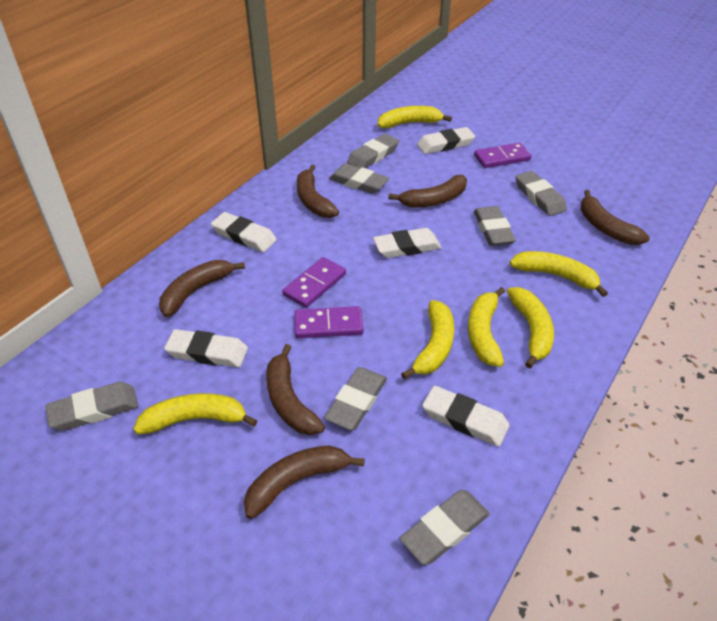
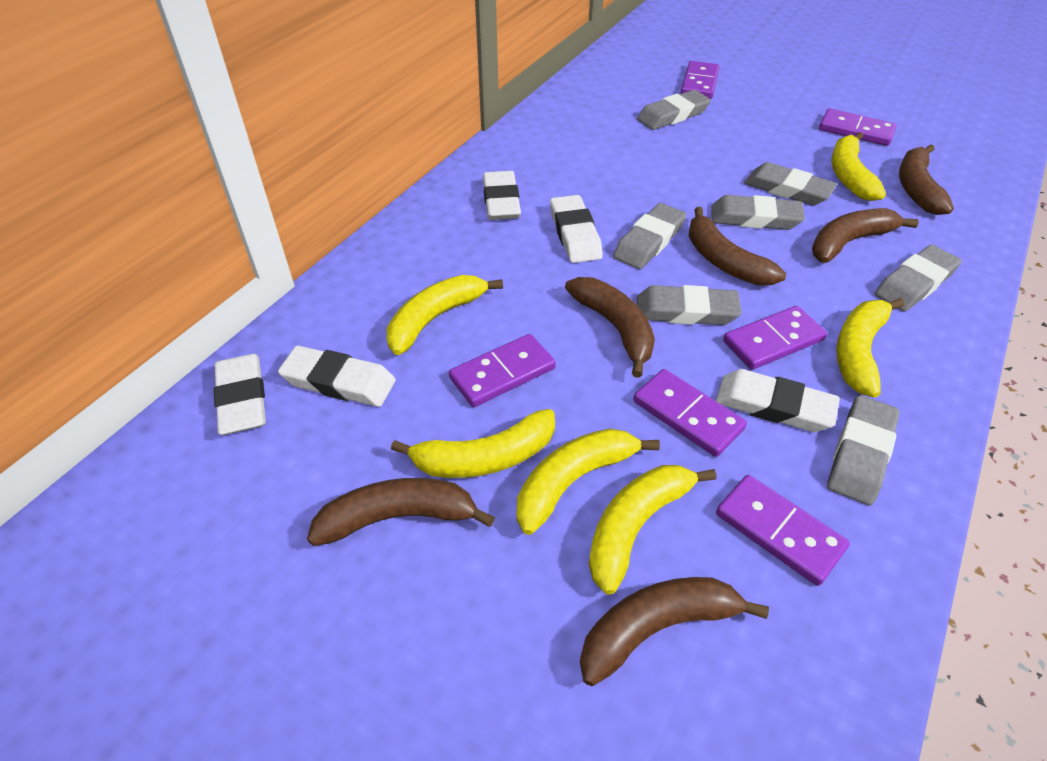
purple domino: 3 -> 6

